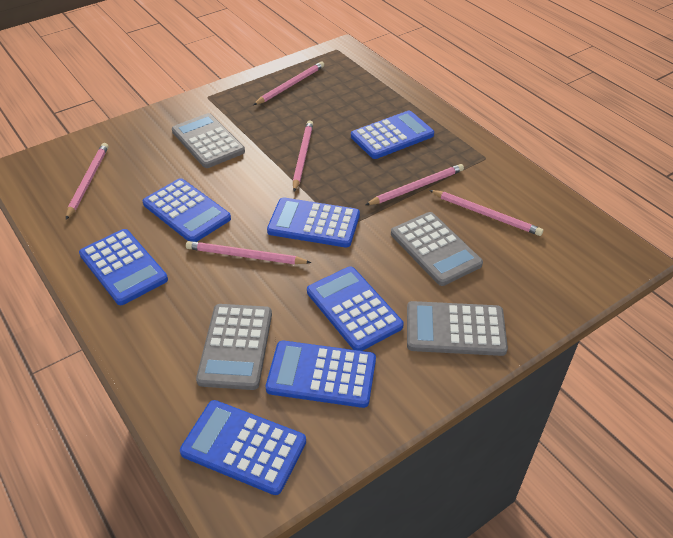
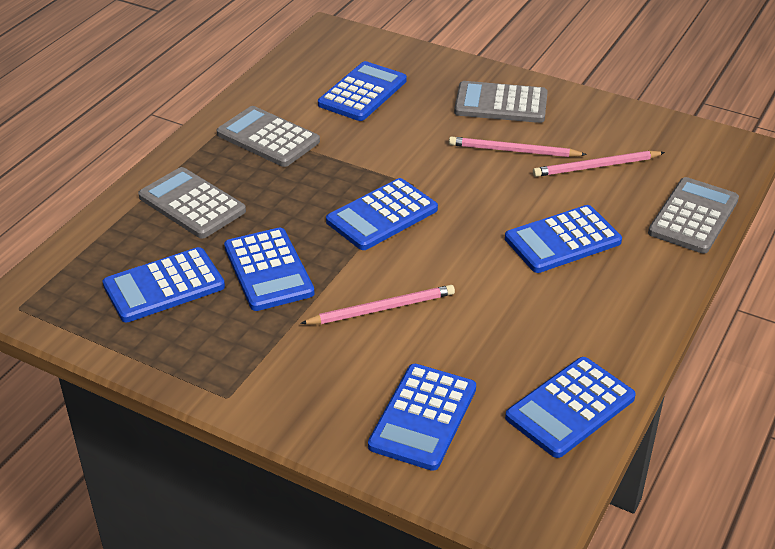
pink pencil: 6 -> 3

